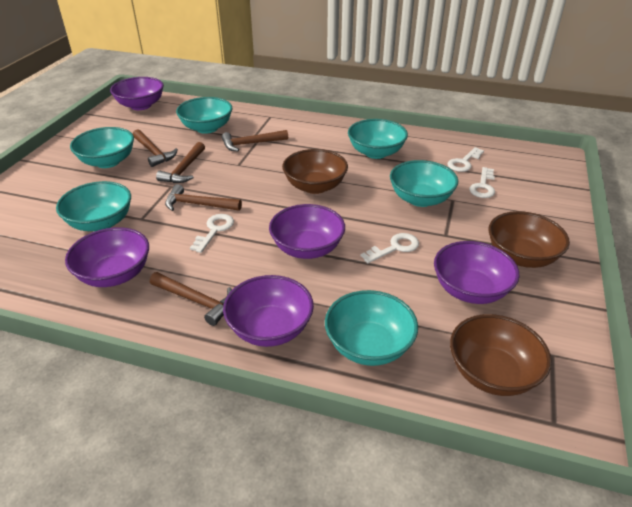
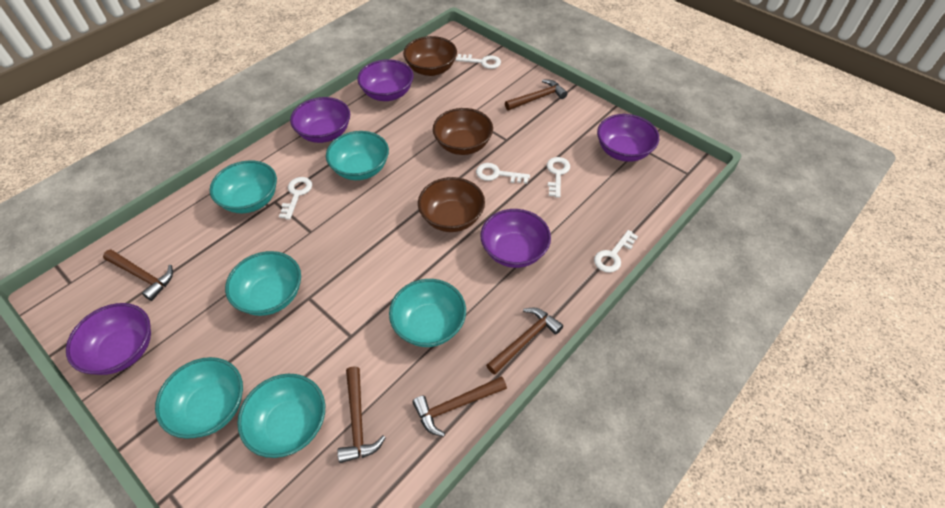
white key: 4 -> 5

